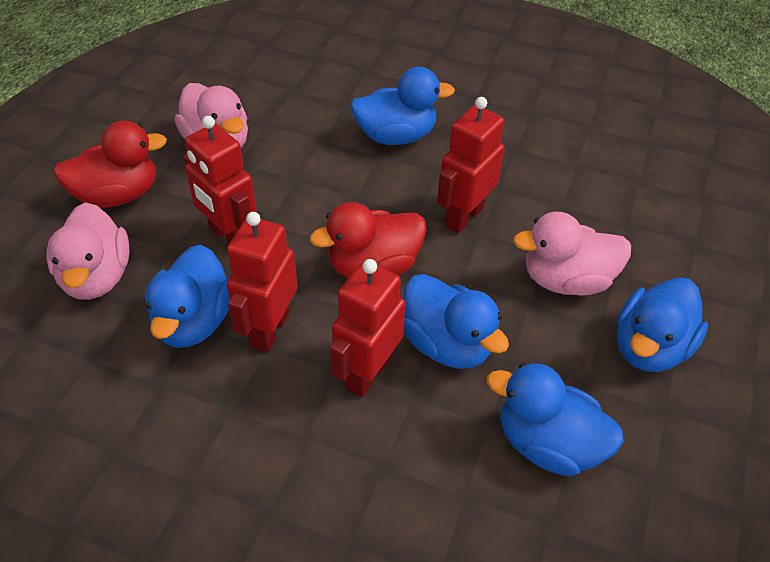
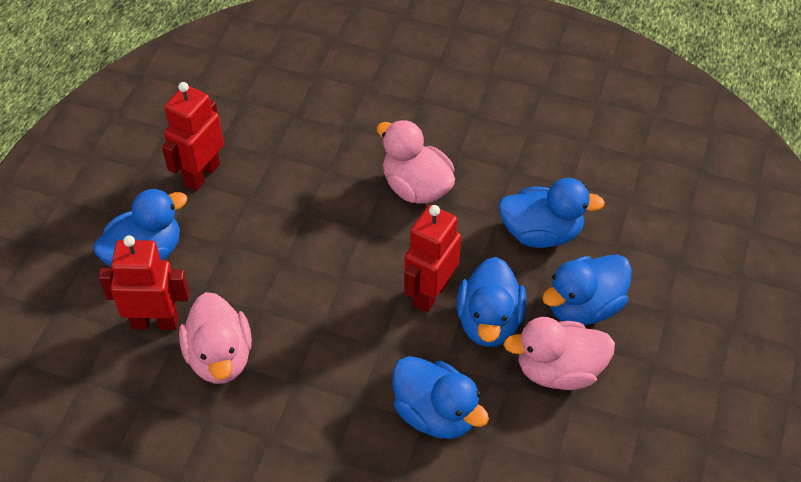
red duck: 2 -> 0
red robot: 4 -> 3

